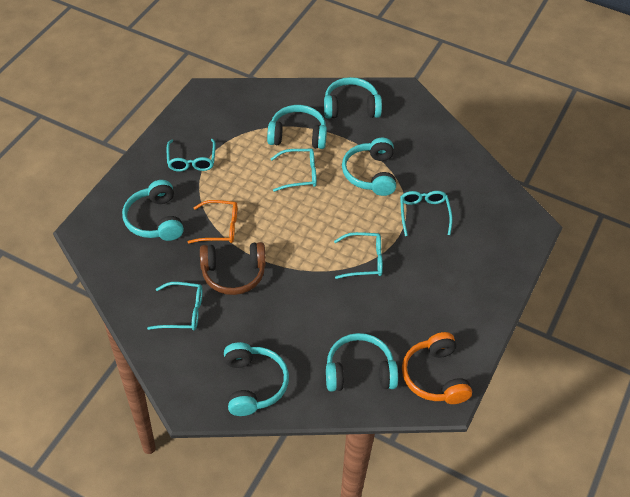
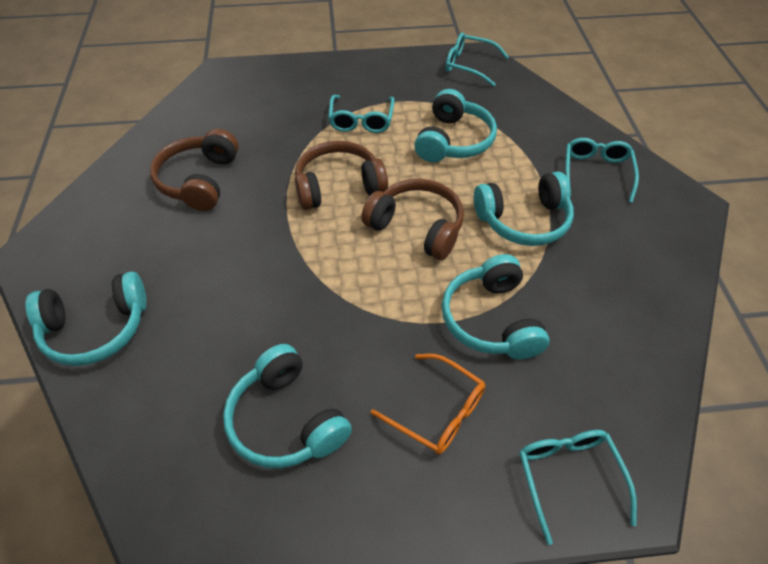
brown headphones: 1 -> 3
orange headphones: 1 -> 0
turquoise glasses: 5 -> 4
turquoise headphones: 6 -> 5

